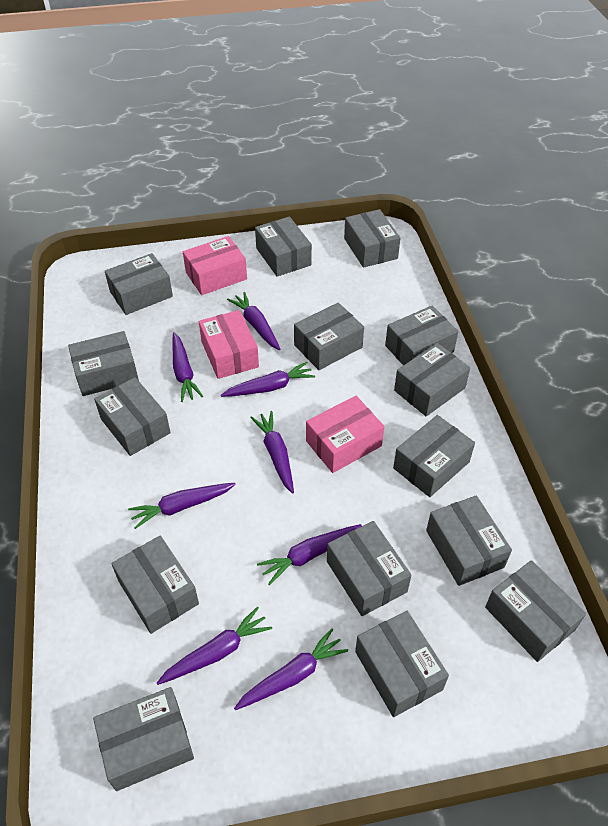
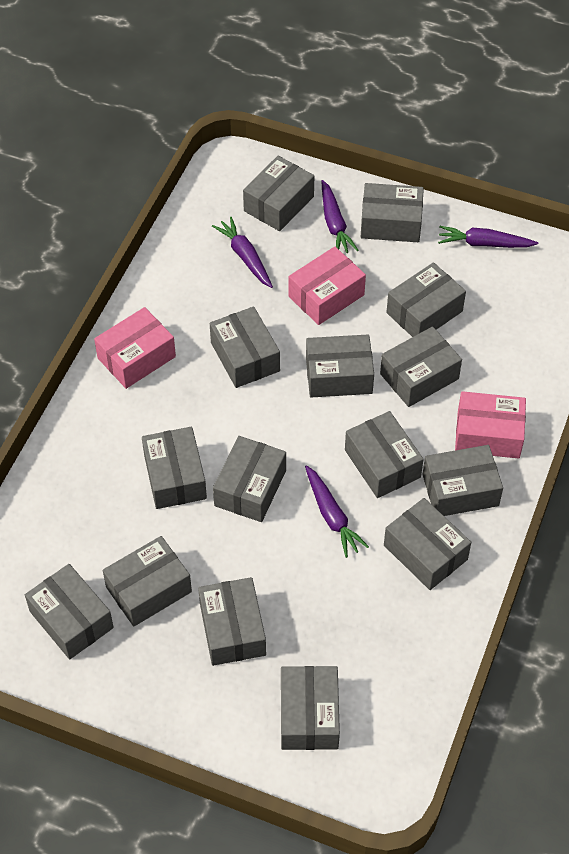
purple carrot: 8 -> 4

